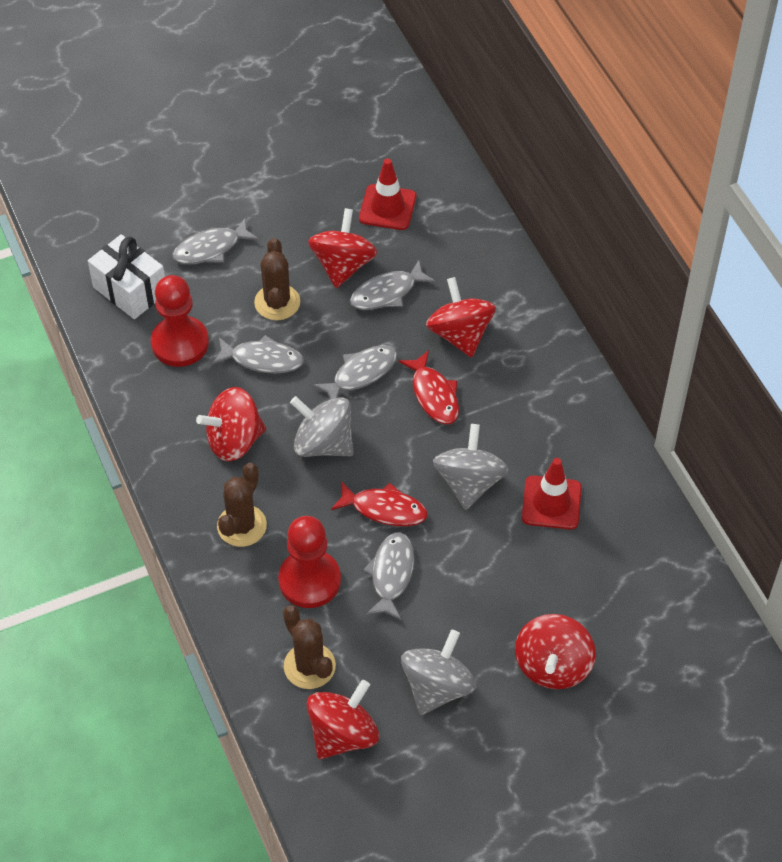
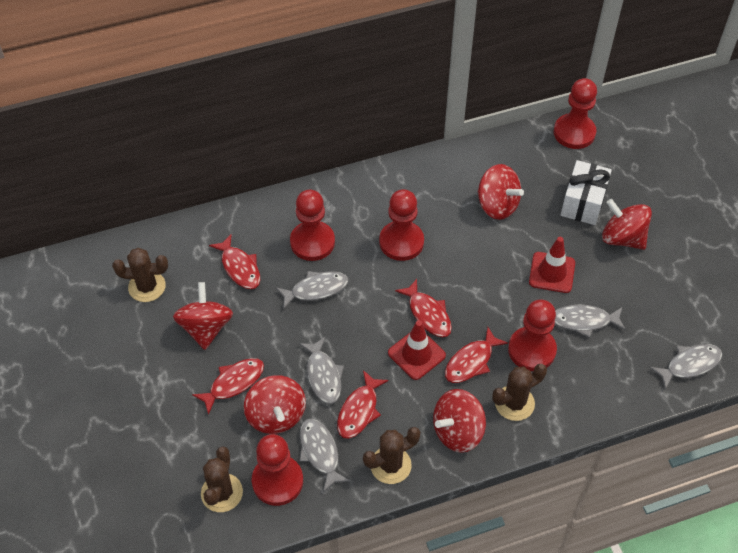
brown cactus: 3 -> 4
grey spinning top: 3 -> 0
red fish: 2 -> 5
red pawn: 2 -> 5

